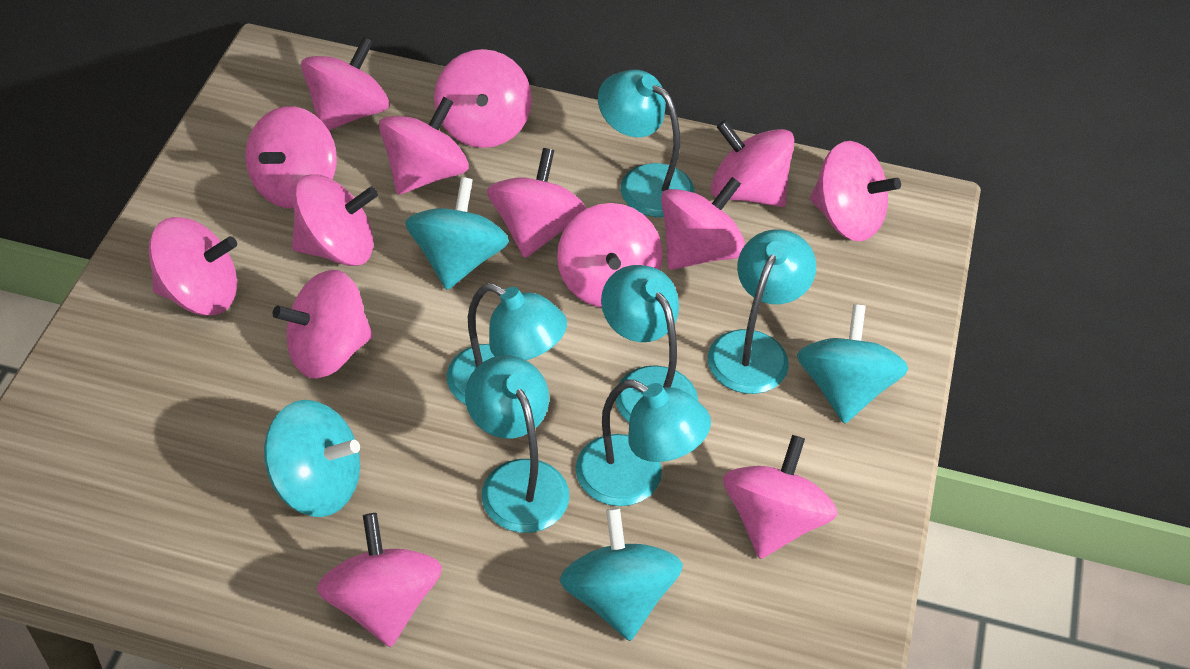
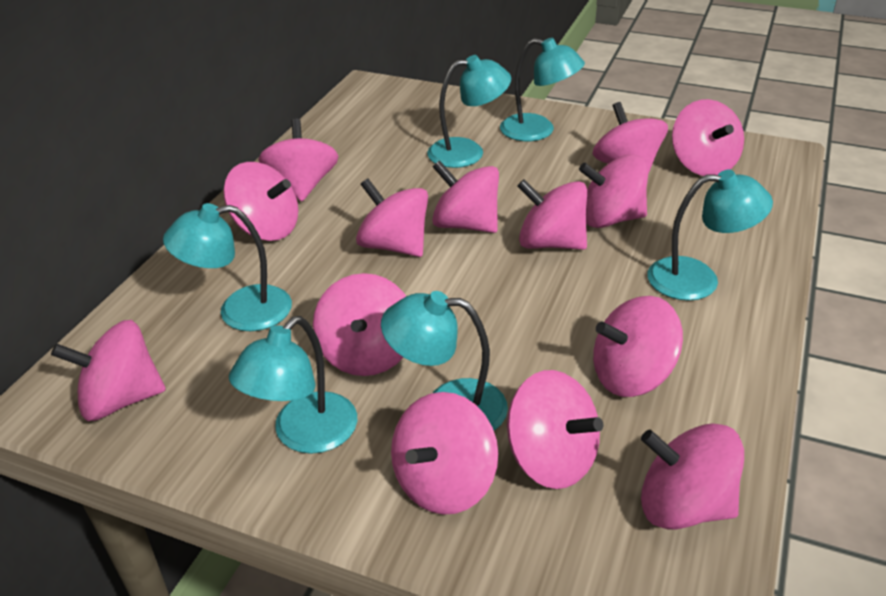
turquoise spinning top: 4 -> 0

